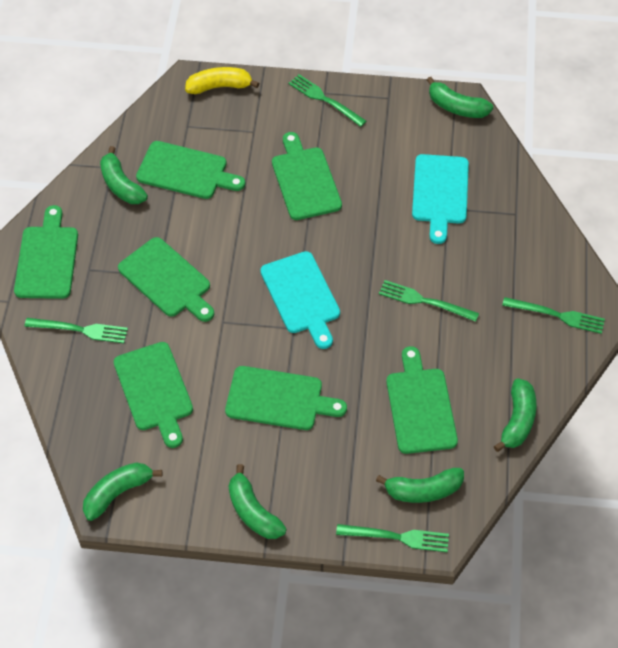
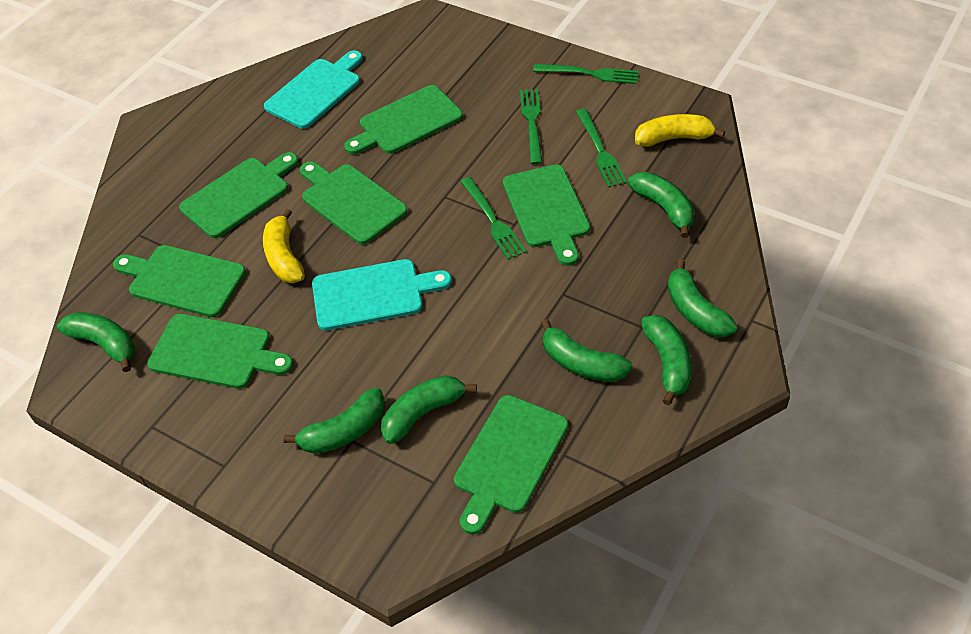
green banana: 6 -> 7
green fork: 5 -> 4
yellow banana: 1 -> 2

